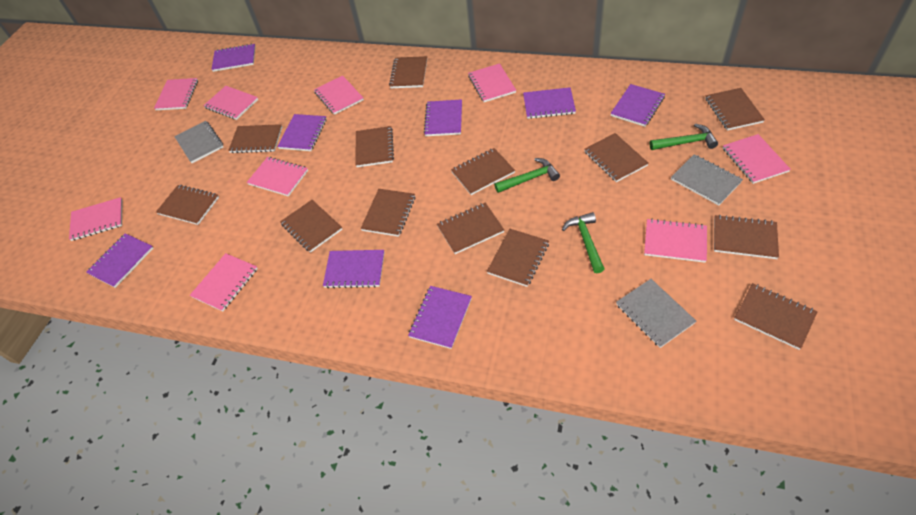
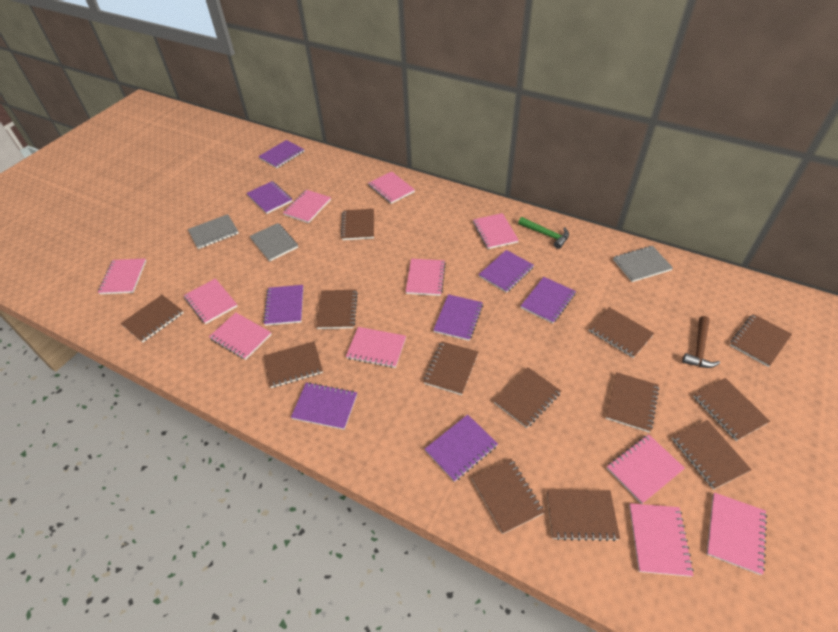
brown hammer: 0 -> 1
green hammer: 3 -> 1
pink notebook: 9 -> 11

